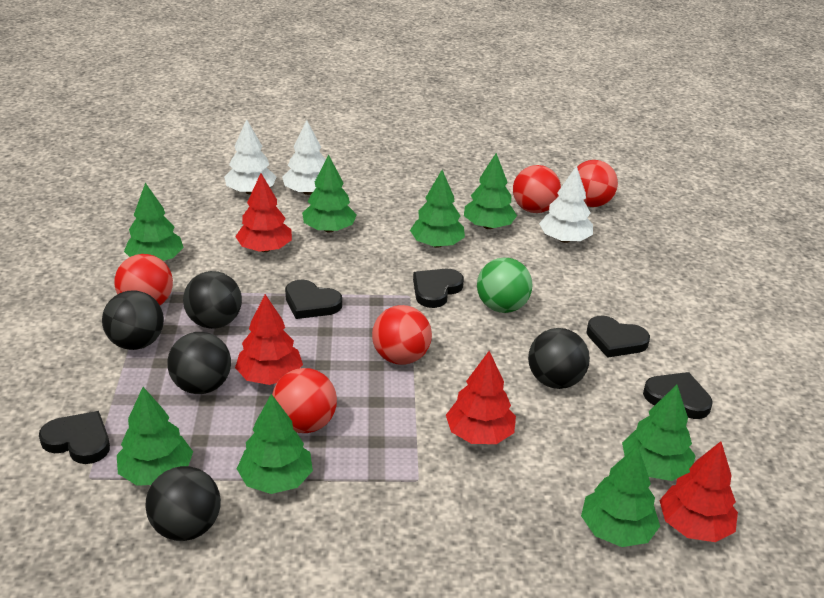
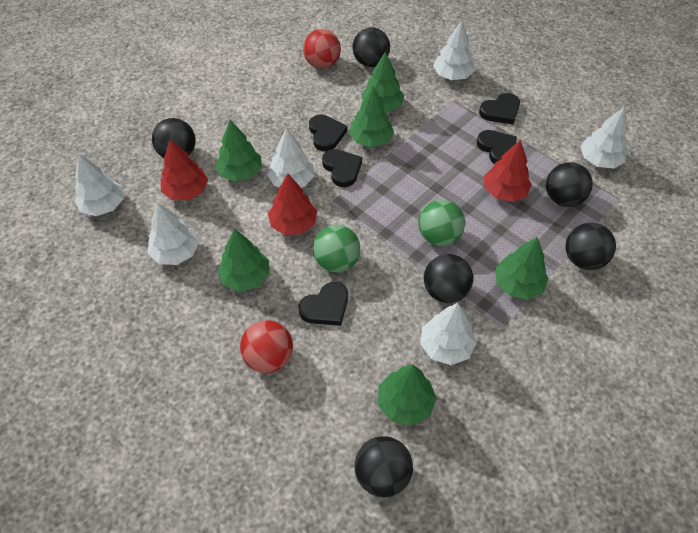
black ball: 5 -> 6
green ball: 1 -> 2
green tree: 8 -> 6
red ball: 5 -> 2
red tree: 4 -> 3
white tree: 3 -> 6

